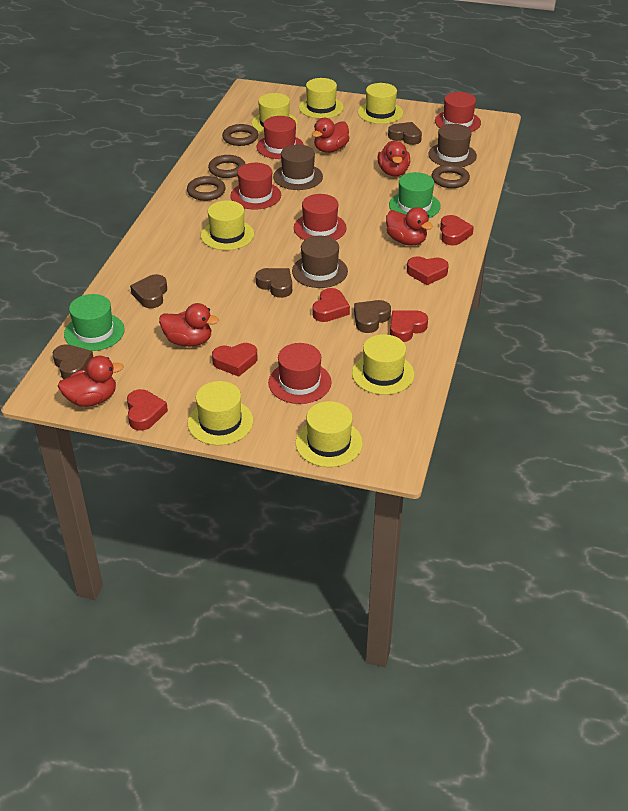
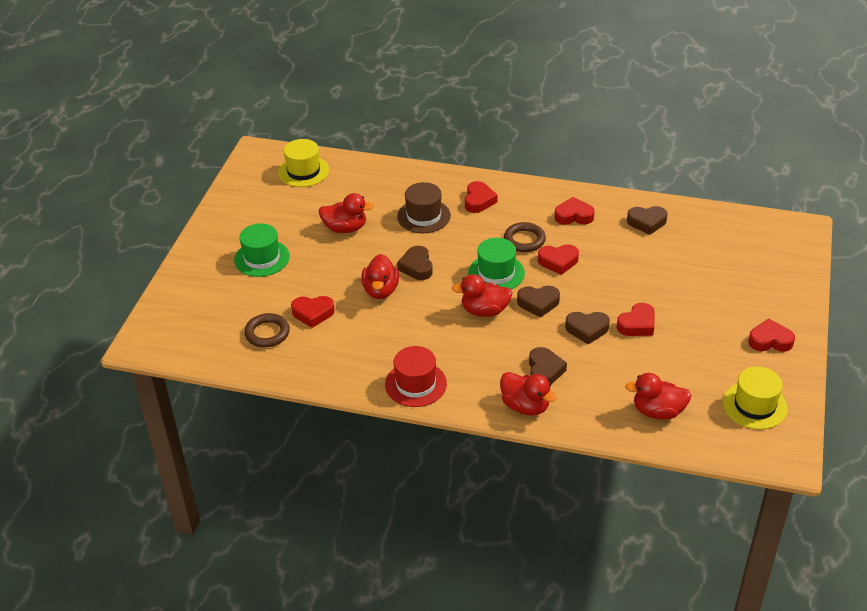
brown hat: 3 -> 1
brown ring: 4 -> 2
red hat: 5 -> 1
yellow hat: 7 -> 2

